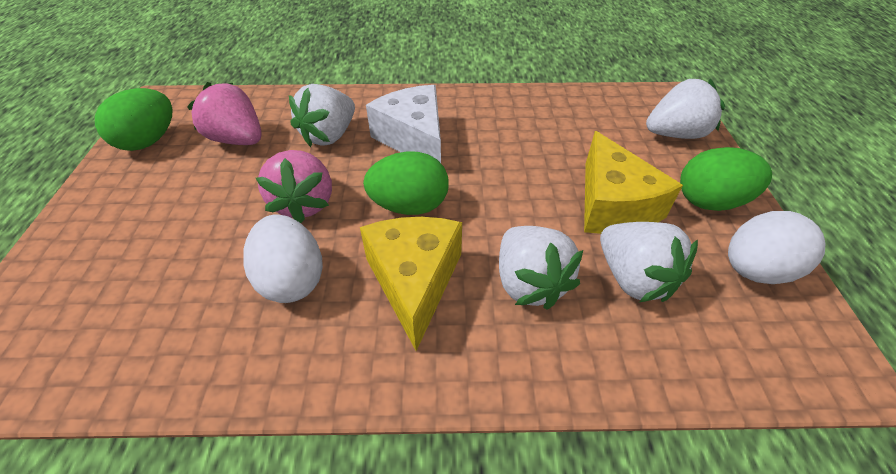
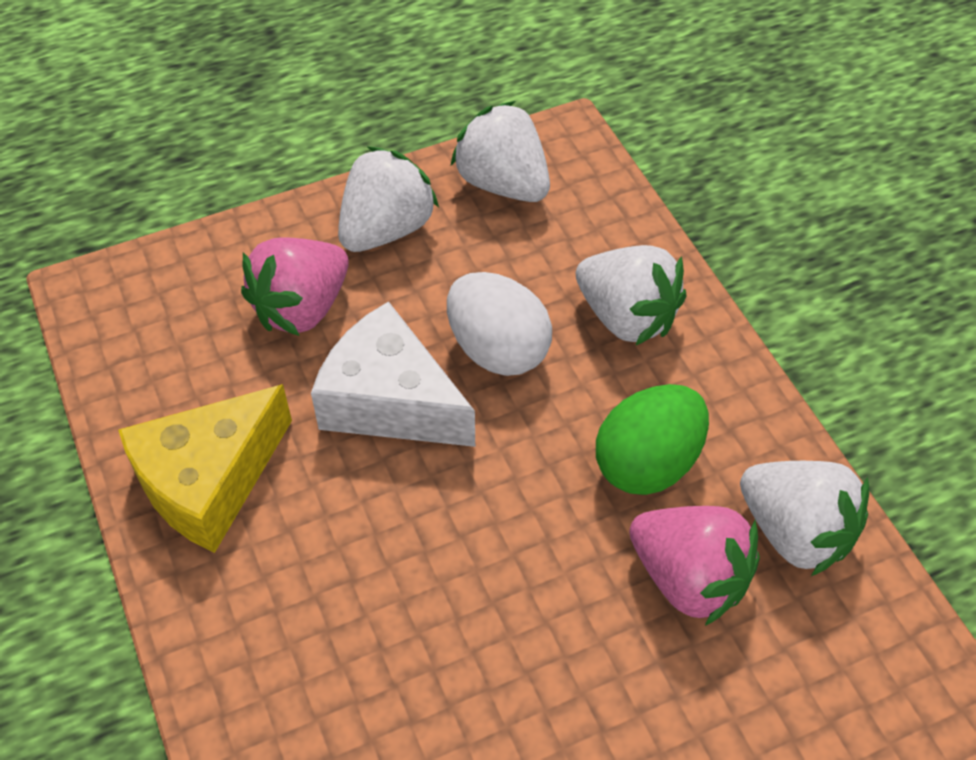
green egg: 3 -> 1
white egg: 2 -> 1
yellow cheese: 2 -> 1

